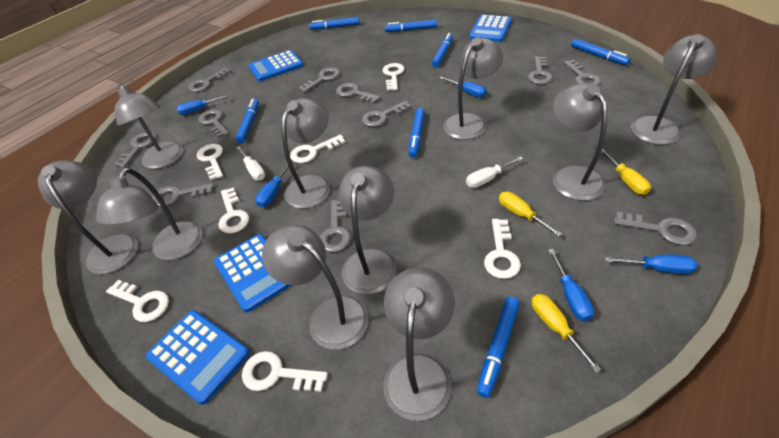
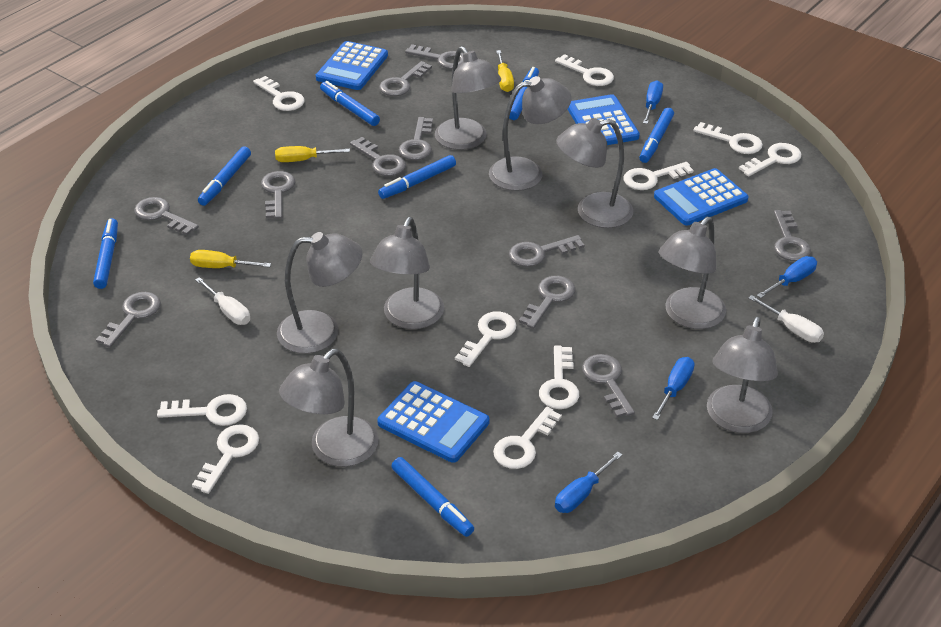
blue screwdriver: 5 -> 4
grey lamp: 10 -> 8
white key: 7 -> 10

